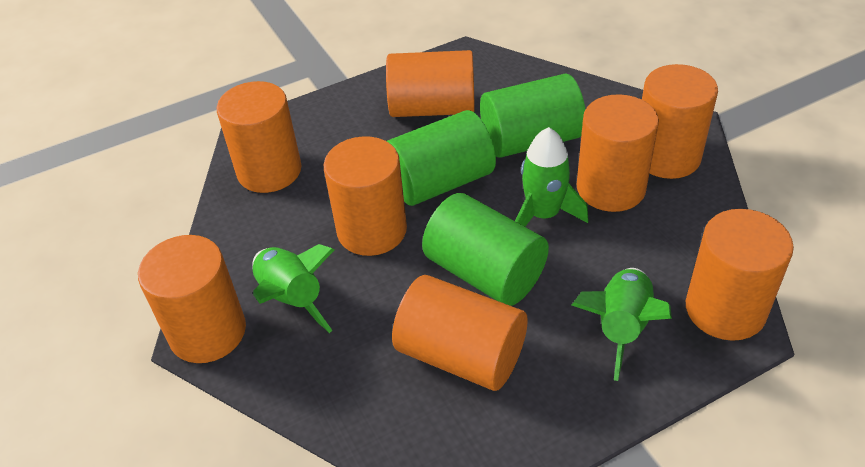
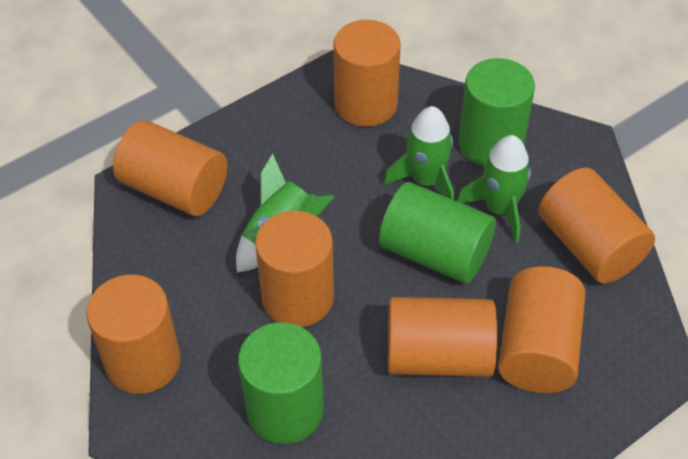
orange cylinder: 8 -> 7

